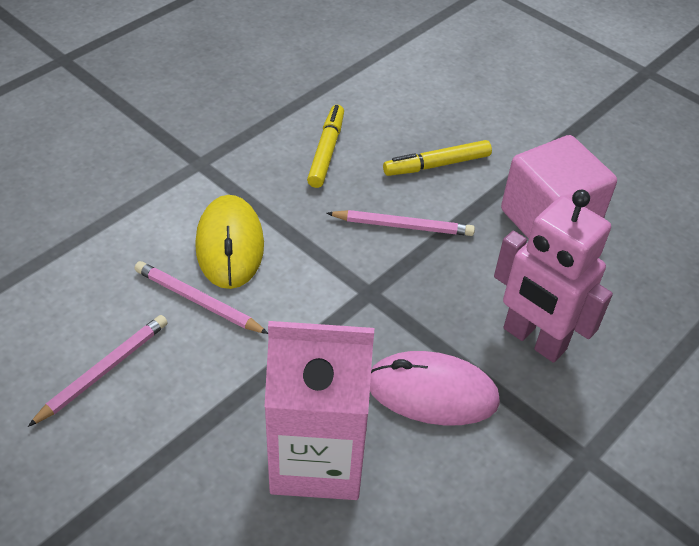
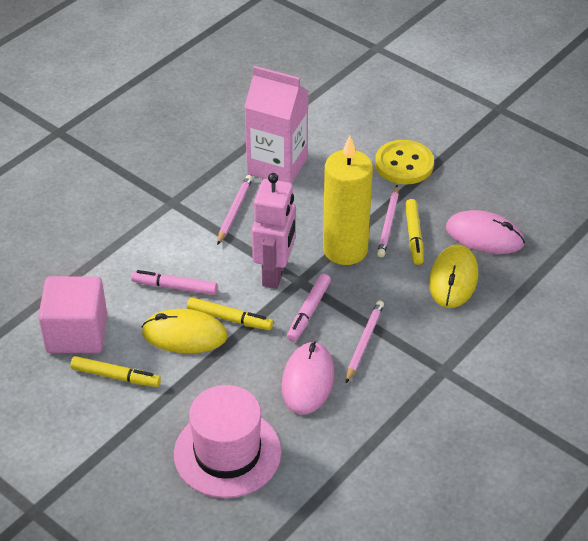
pink hat: 0 -> 1
pink marker: 0 -> 2
pink mouse: 1 -> 2
yellow button: 0 -> 1
yellow candle: 0 -> 1
yellow marker: 2 -> 3
yellow mouse: 1 -> 2

